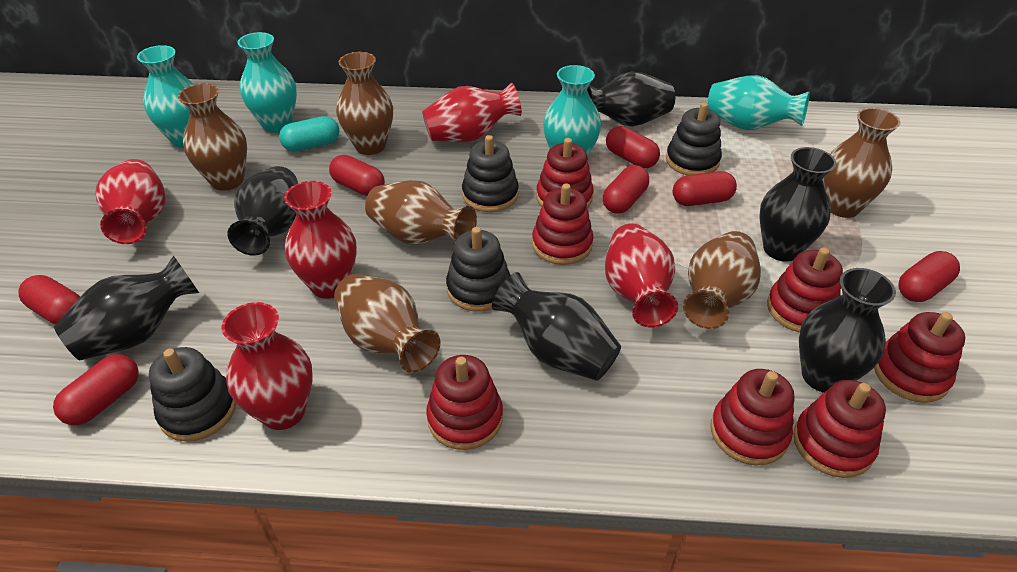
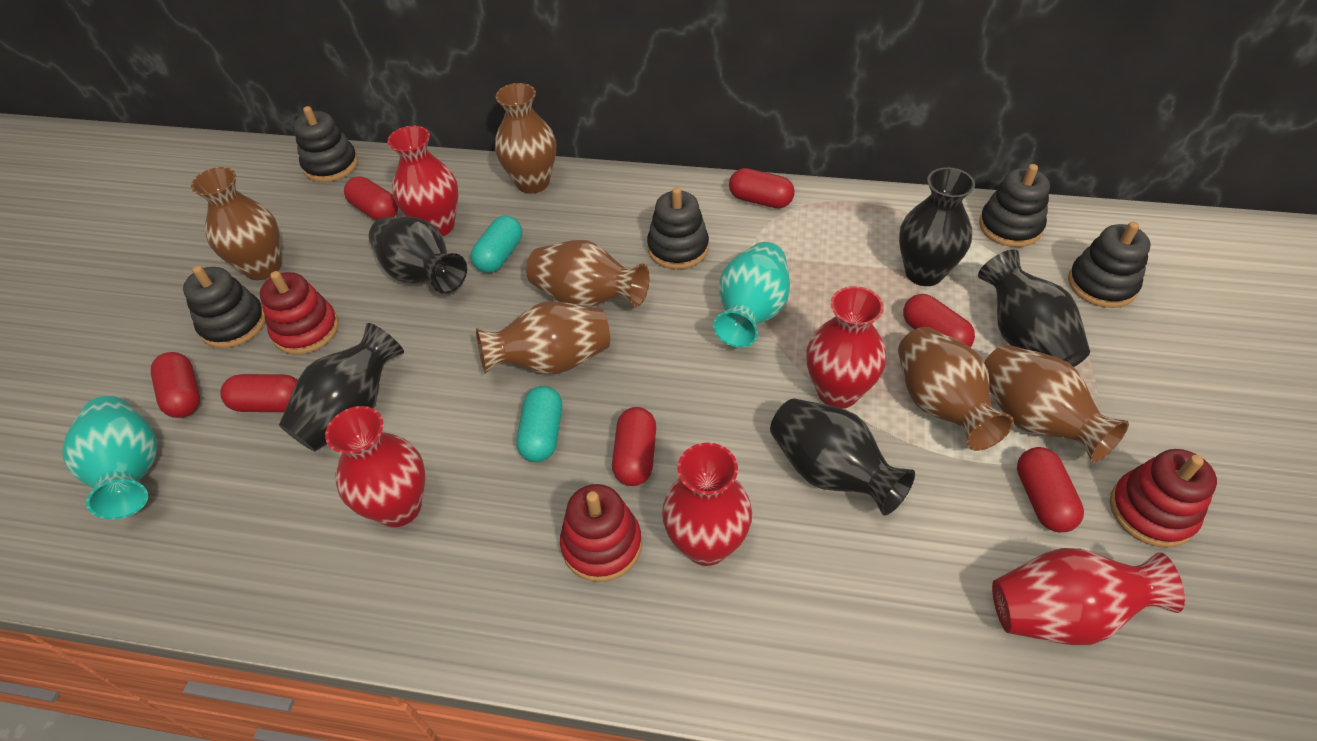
black stacking toy: 4 -> 5
black vase: 6 -> 5
red stacking toy: 7 -> 3
turquoise capsule: 1 -> 2
turquoise vase: 4 -> 2

